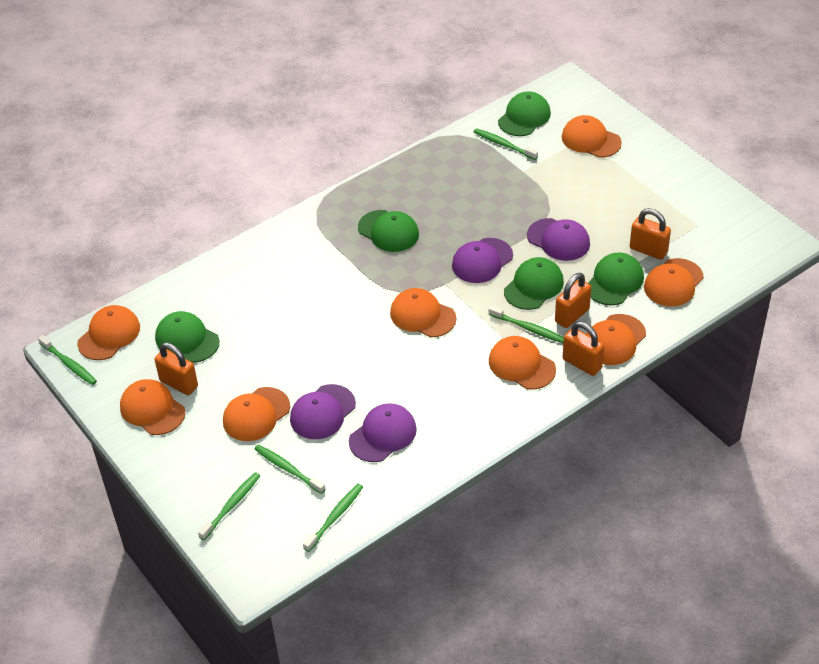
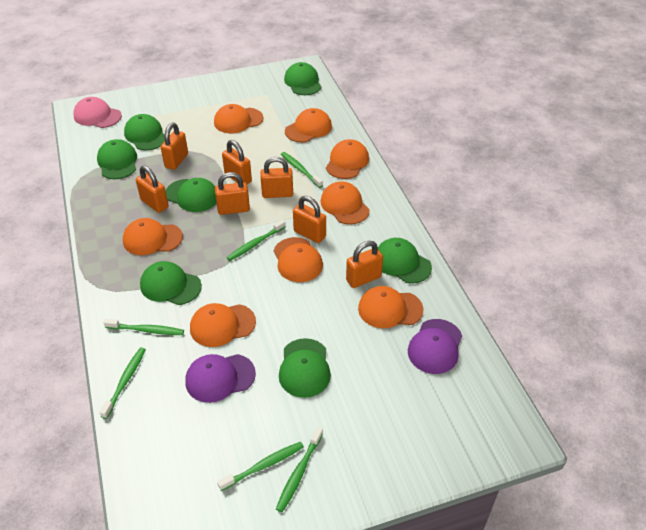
green cap: 5 -> 7
orange padlock: 4 -> 7
pink cap: 0 -> 1
purple cap: 4 -> 2

